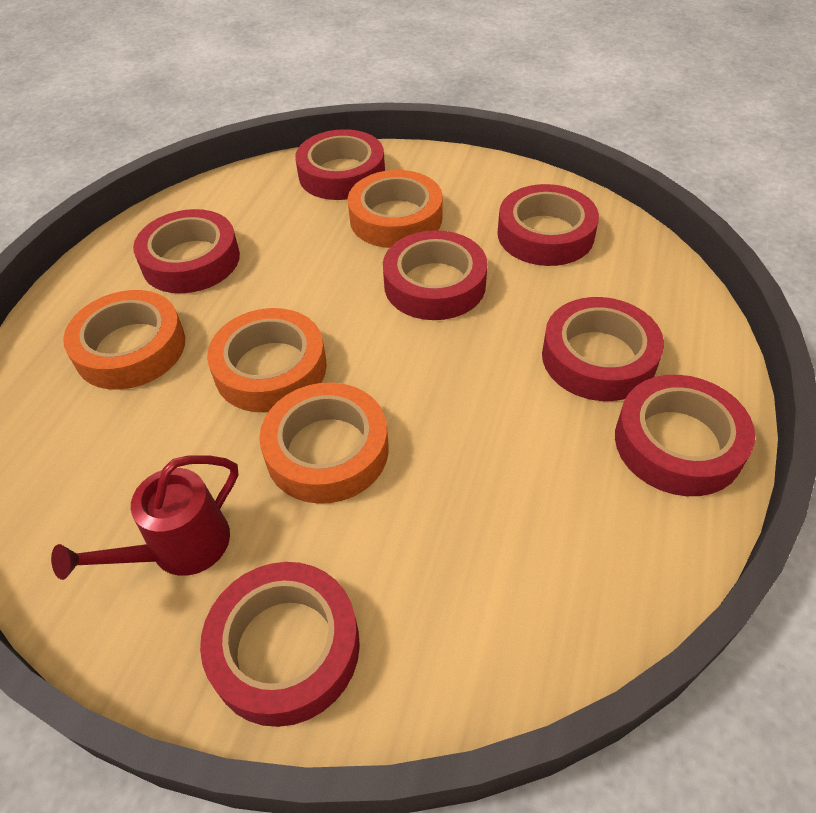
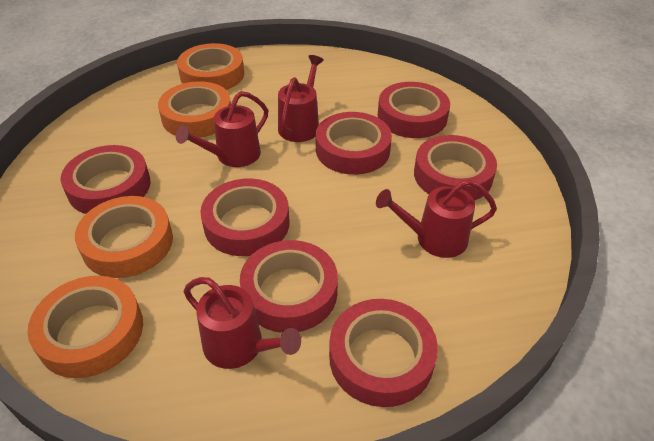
red watering can: 1 -> 4

